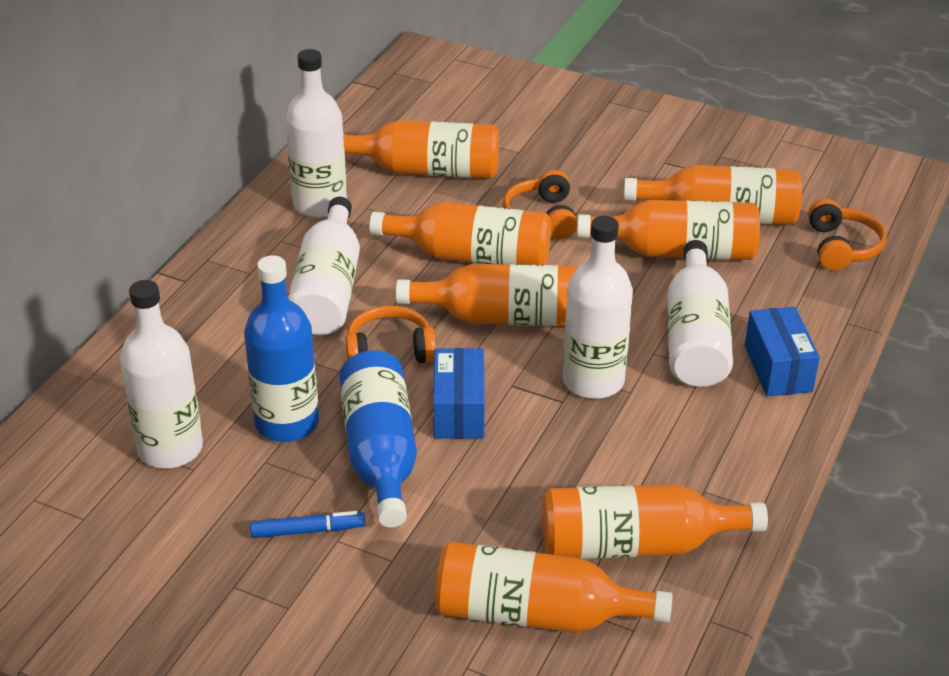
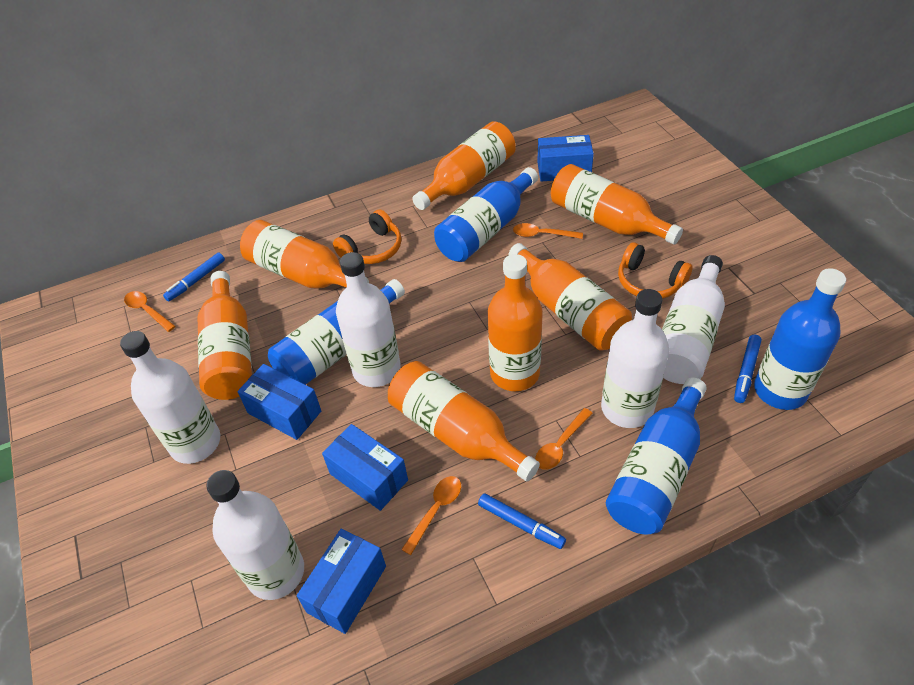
blue bottle: 2 -> 4
blue box: 2 -> 4
blue marker: 1 -> 3
orange headphones: 3 -> 2
orange spoon: 0 -> 4

